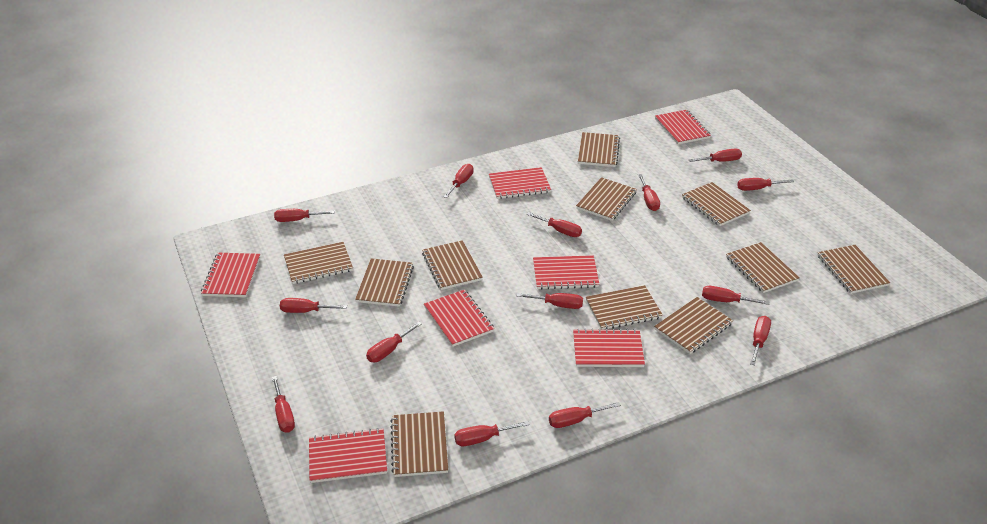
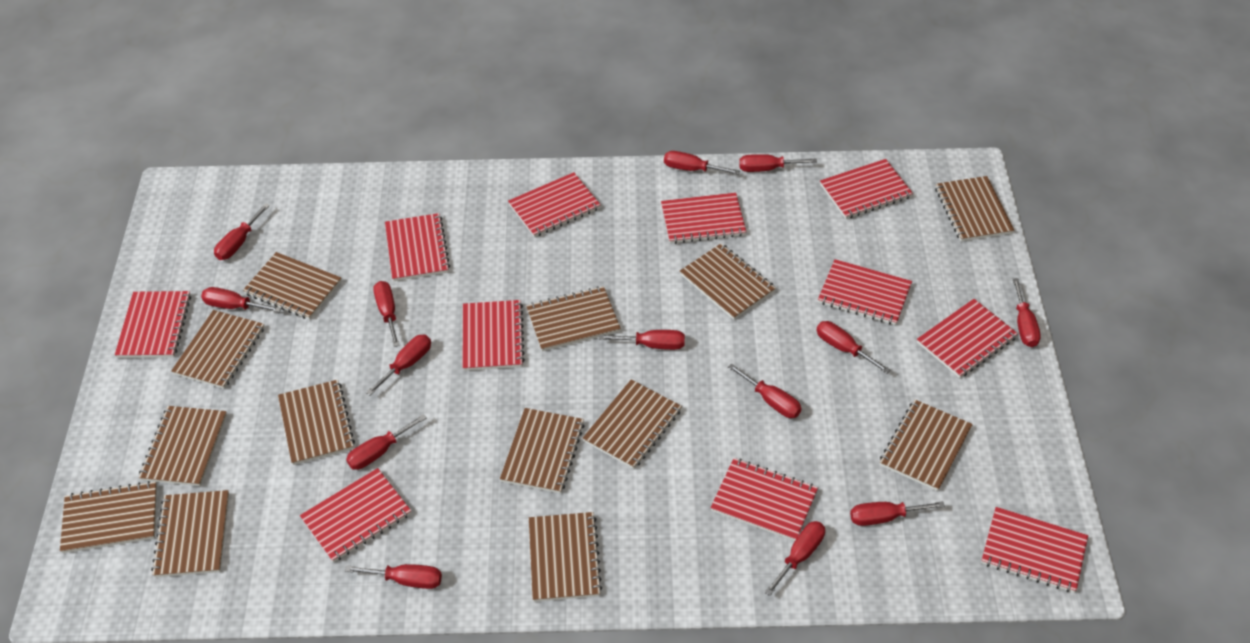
brown notebook: 11 -> 13
red notebook: 7 -> 11

